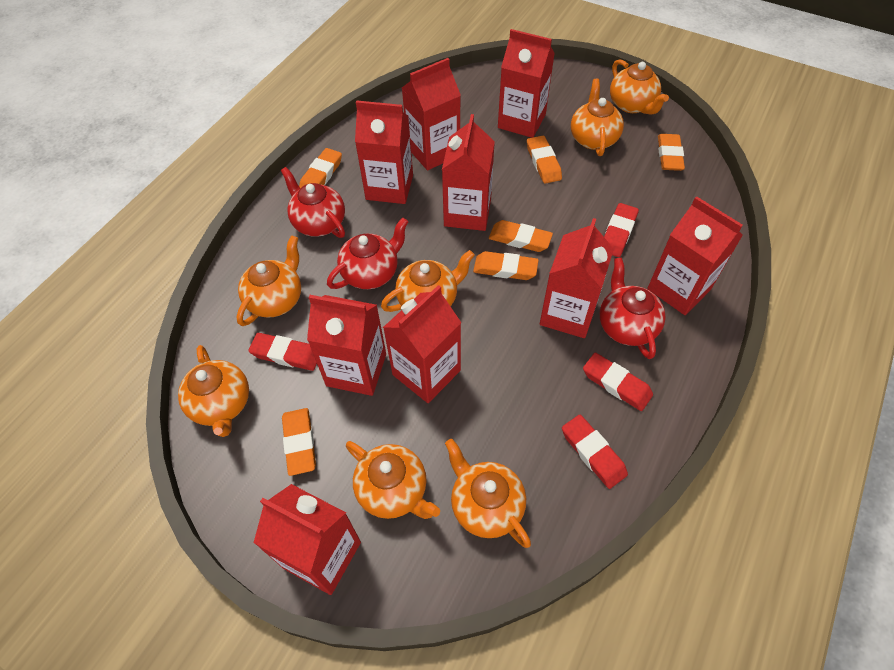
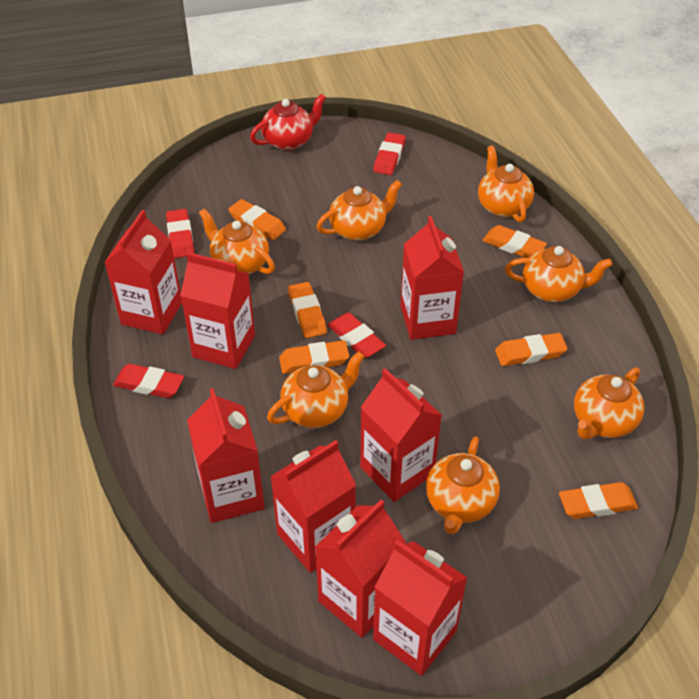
red carton: 9 -> 8
red teapot: 3 -> 1

